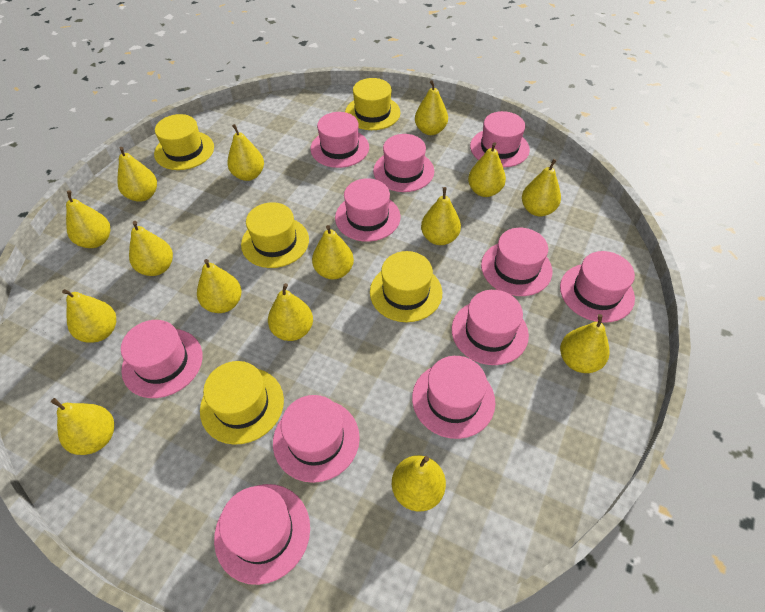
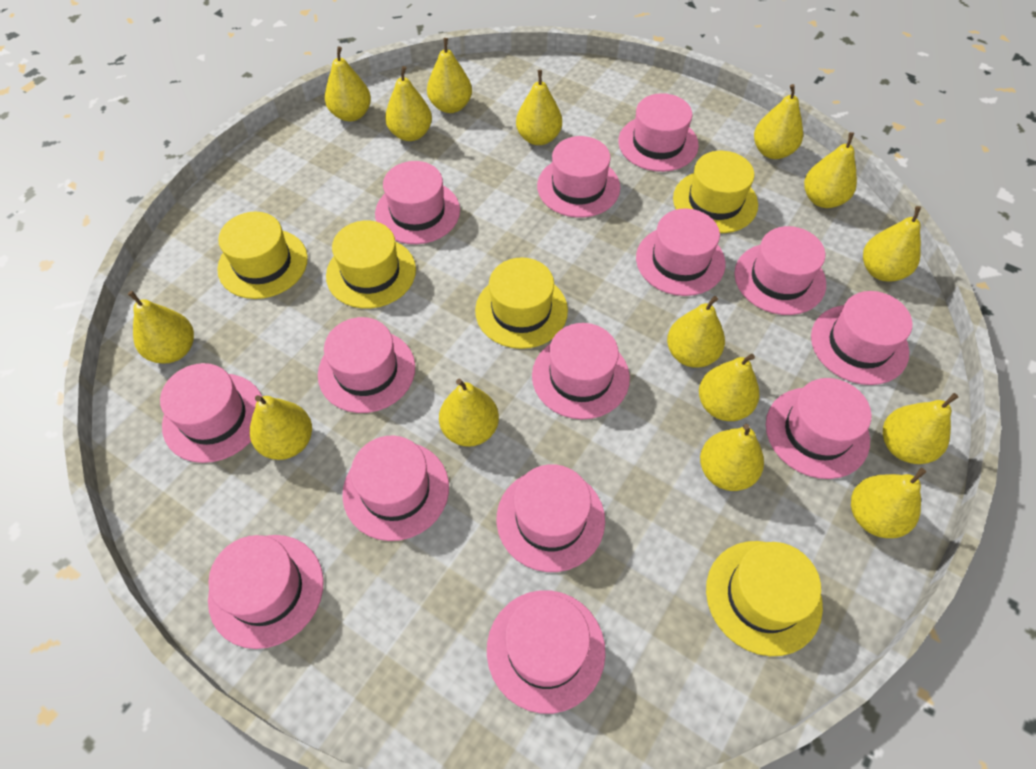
pink hat: 11 -> 14

